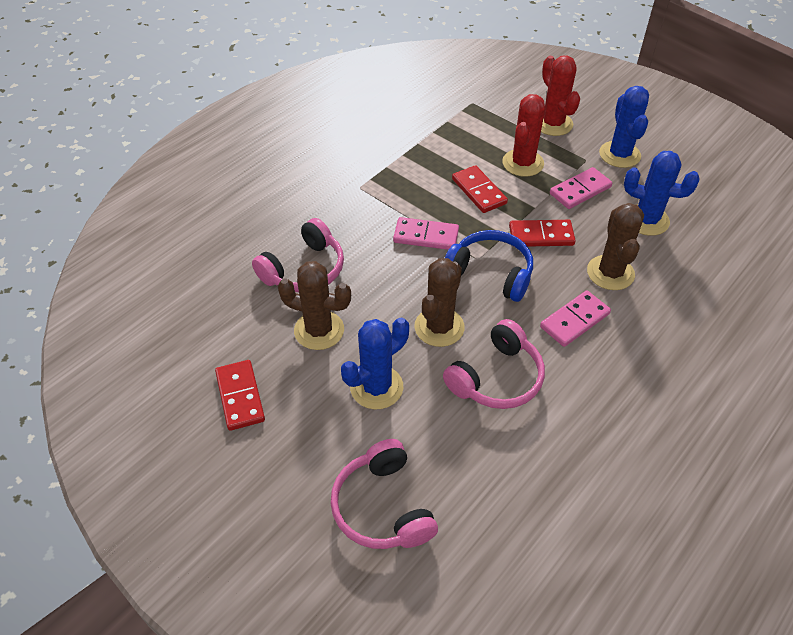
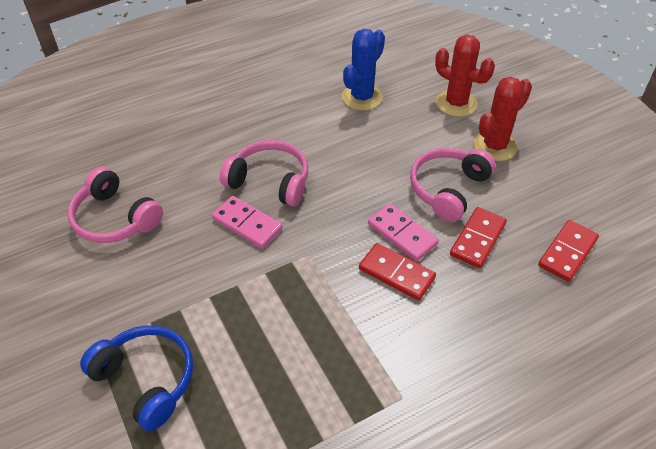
blue cactus: 3 -> 1
brown cactus: 3 -> 0
pink domino: 3 -> 2

